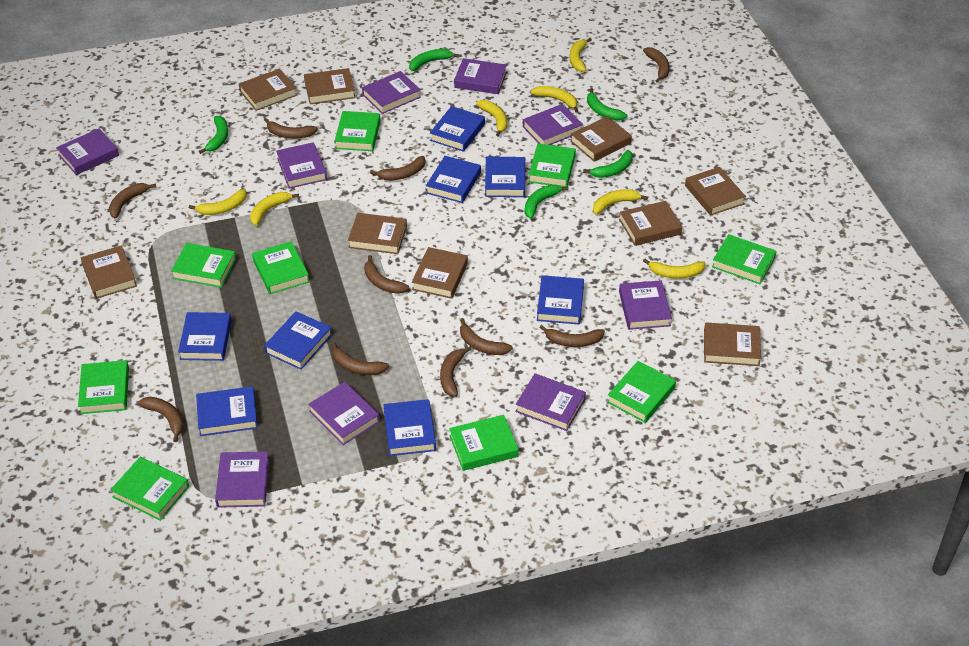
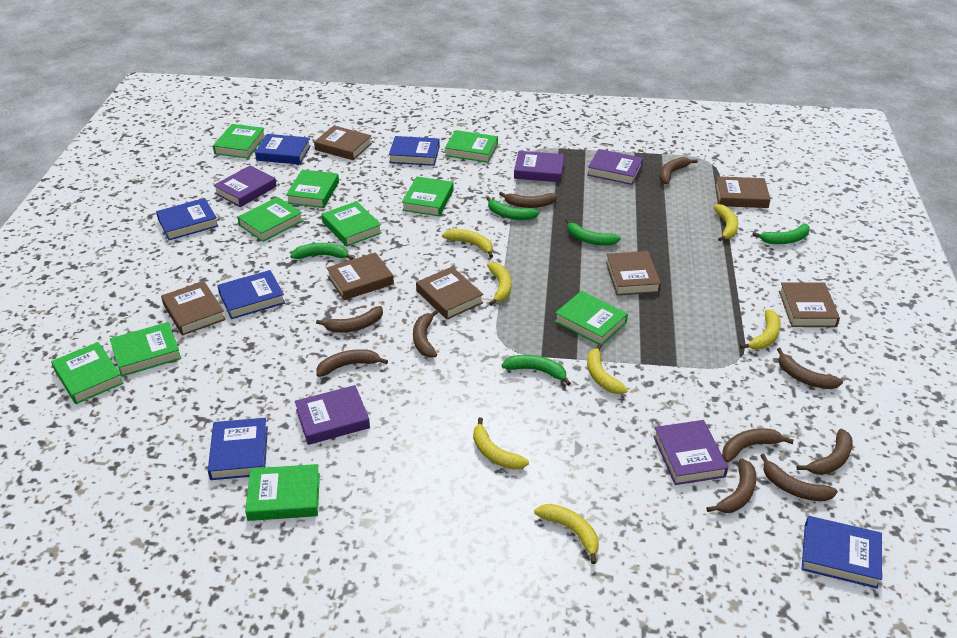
blue book: 8 -> 6
brown book: 9 -> 7
green book: 9 -> 10
purple book: 9 -> 5

